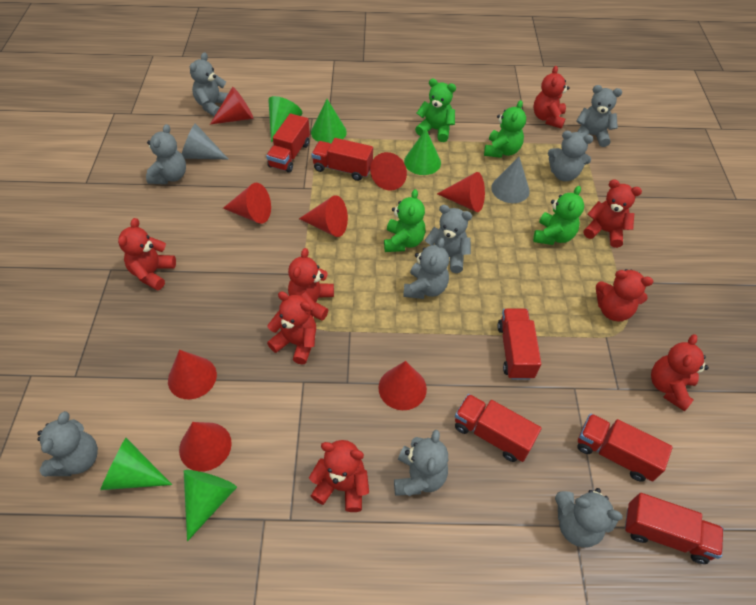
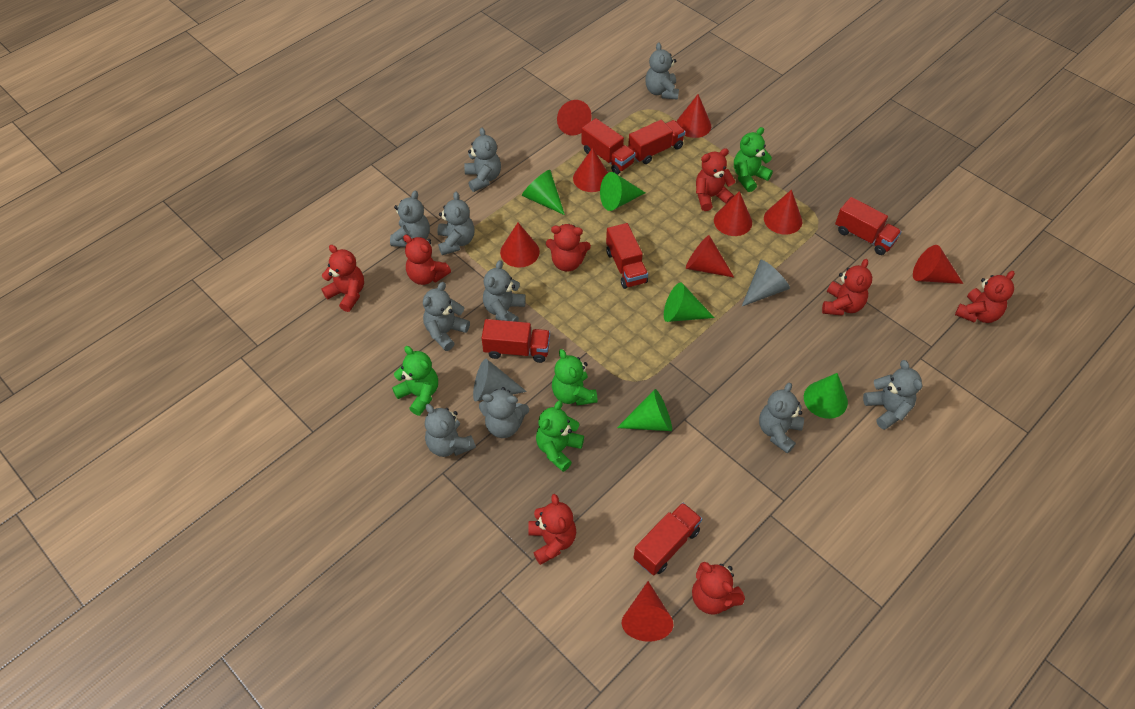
grey teddy bear: 9 -> 10
red cone: 8 -> 9

